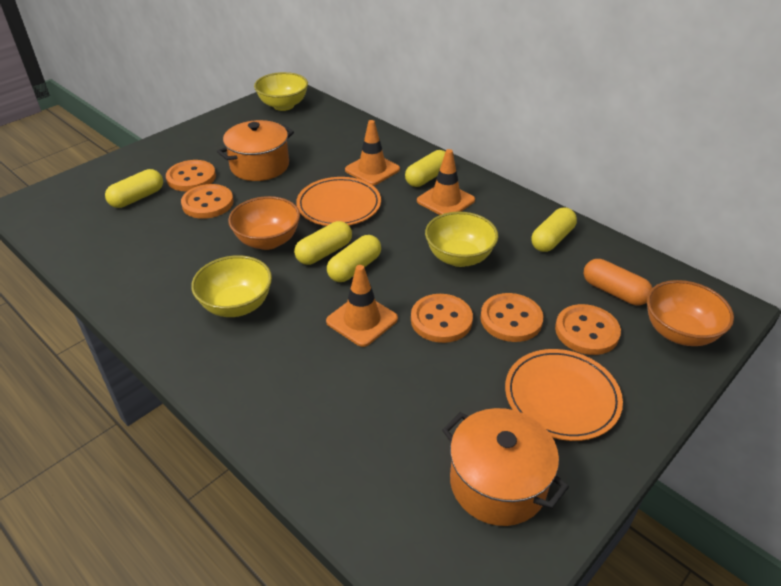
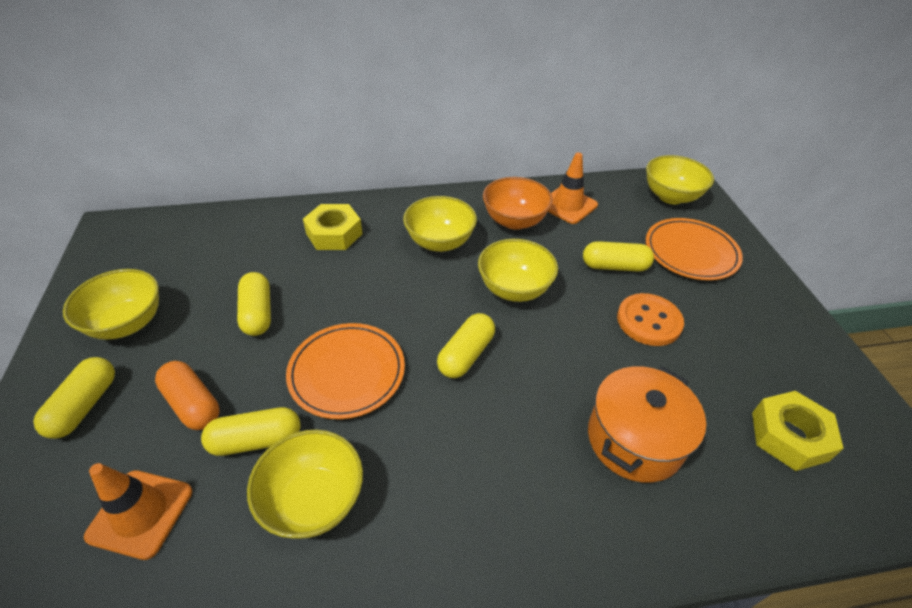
orange bowl: 2 -> 1
orange button: 5 -> 1
orange pot: 2 -> 1
orange traffic cone: 3 -> 2
yellow bowl: 3 -> 5
yellow nut: 0 -> 2

